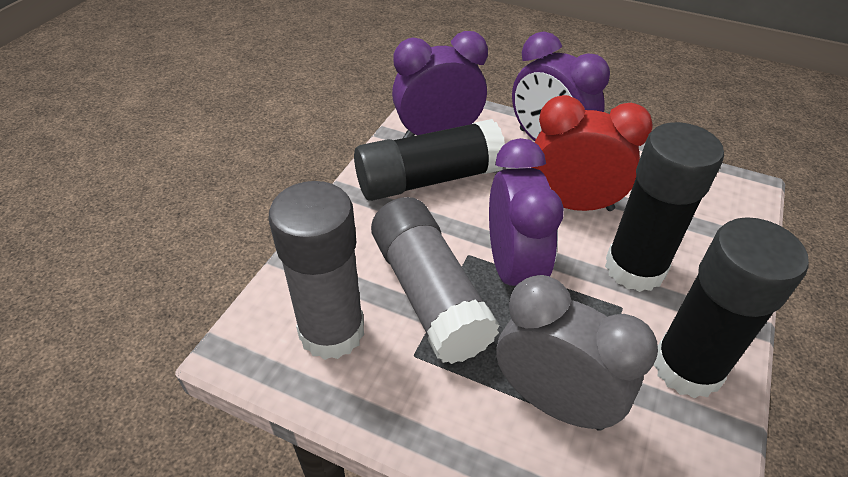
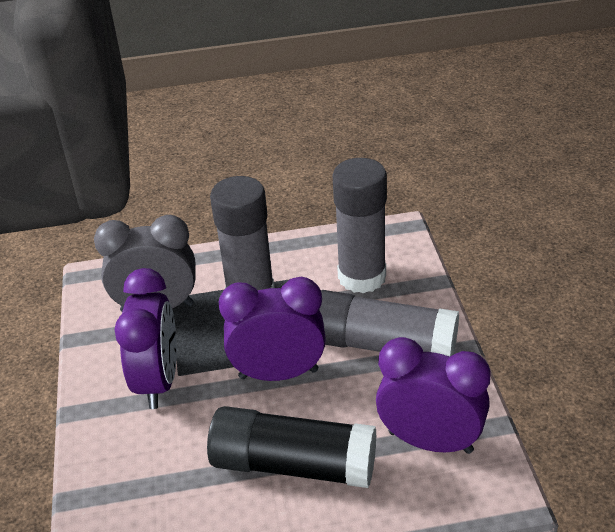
black glue stick: 3 -> 1
grey glue stick: 2 -> 3
red clock: 1 -> 0

